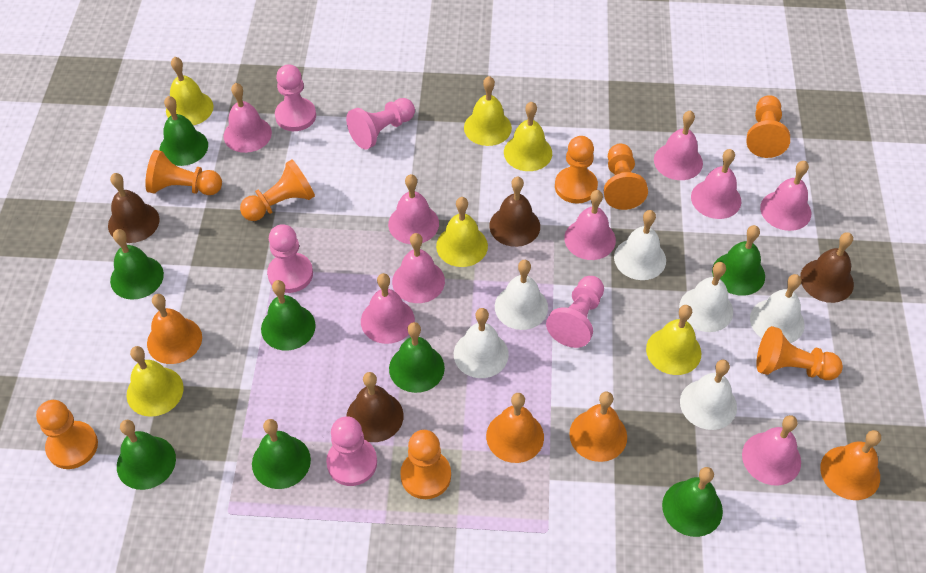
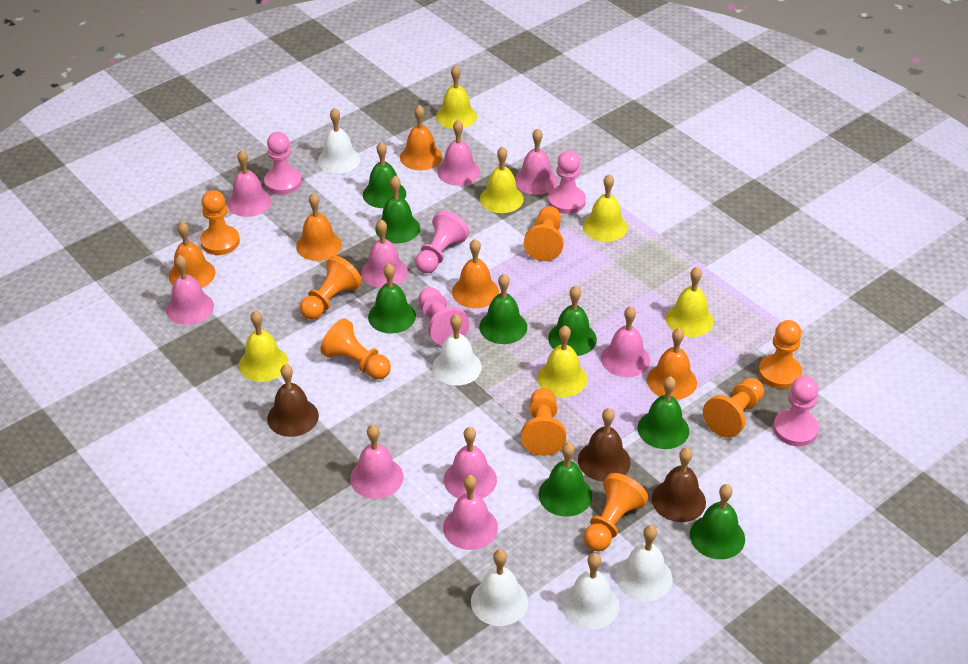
brown bell: 4 -> 3
orange bell: 4 -> 5
white bell: 6 -> 5

